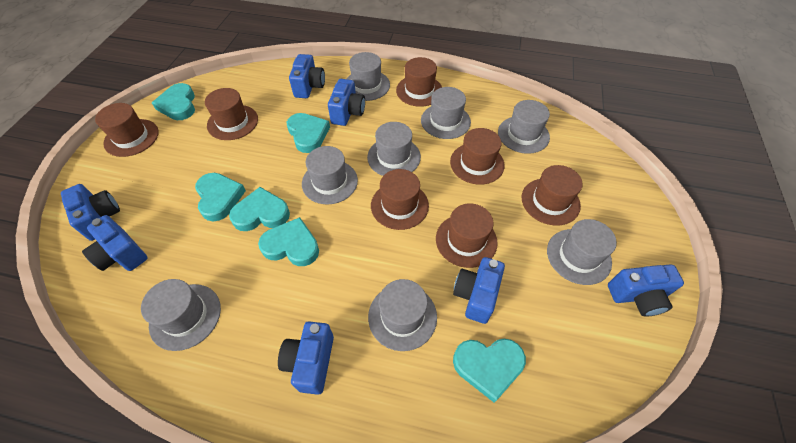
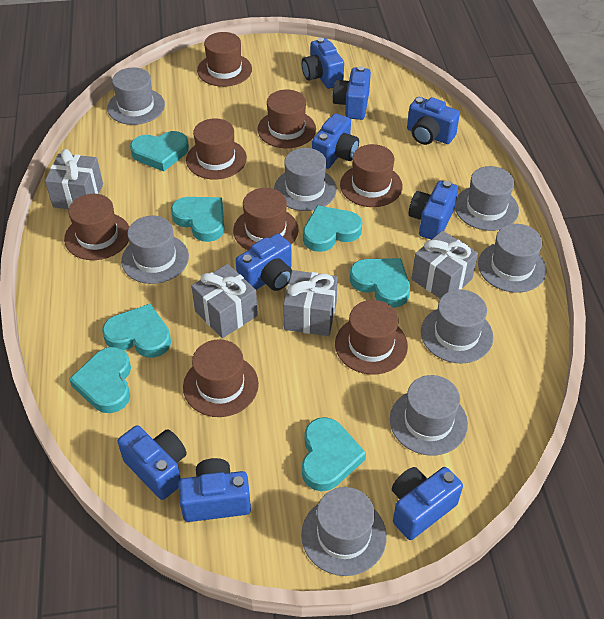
blue camera: 7 -> 9
brown hat: 7 -> 8
grey gift: 0 -> 4
turquoise heart: 6 -> 7

